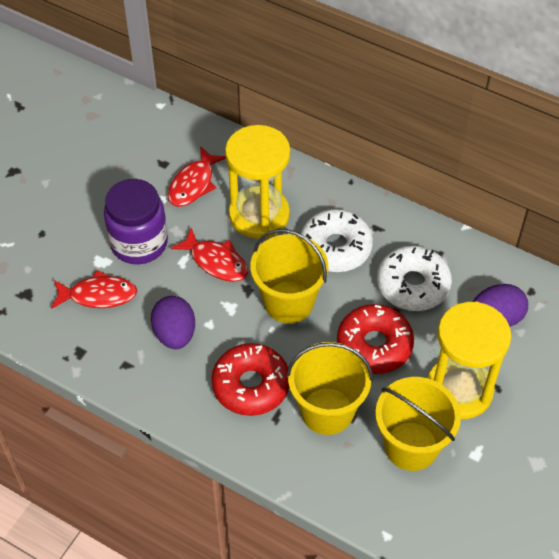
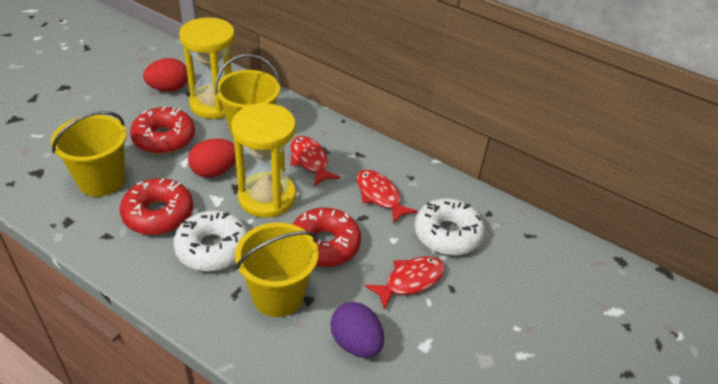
purple egg: 2 -> 1
purple jar: 1 -> 0
red donut: 2 -> 3
red egg: 0 -> 2

